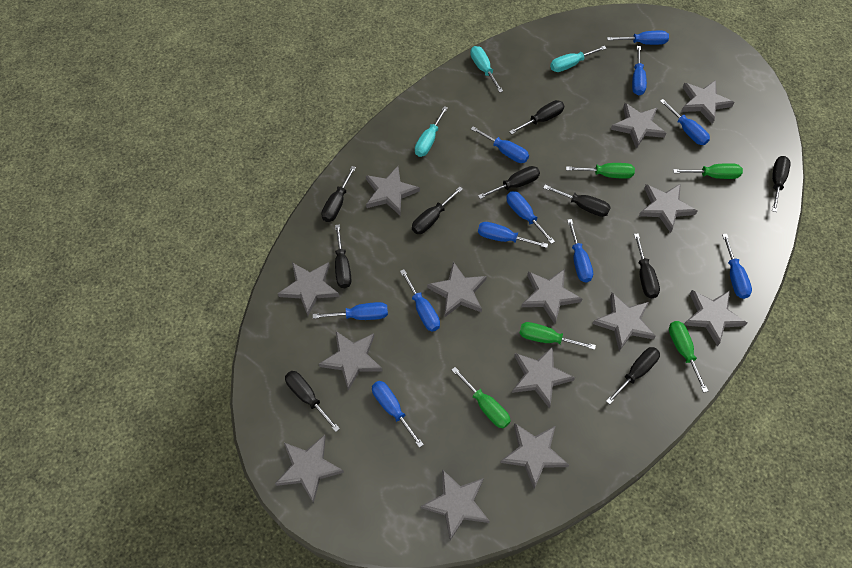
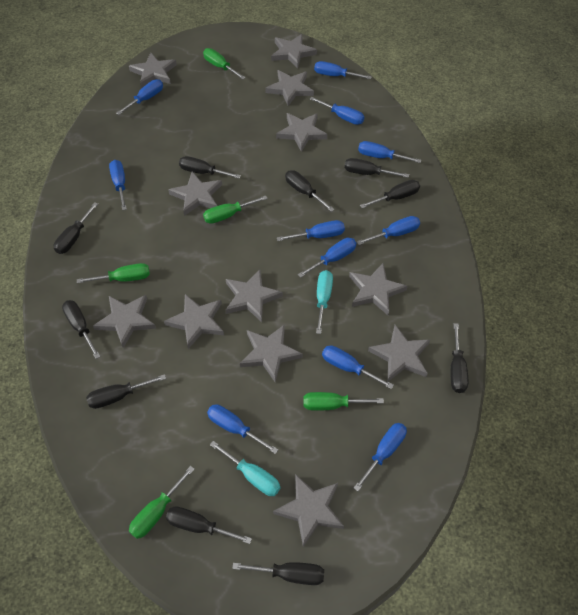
grey star: 14 -> 12
turquoise screwdriver: 3 -> 2

